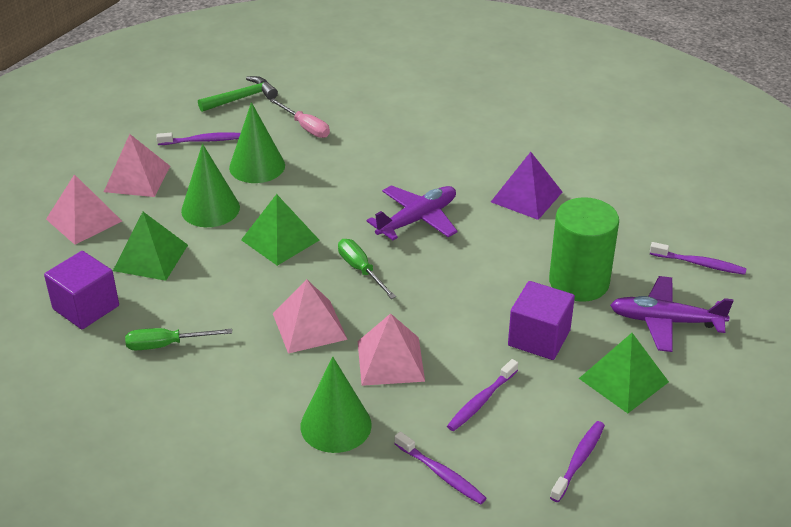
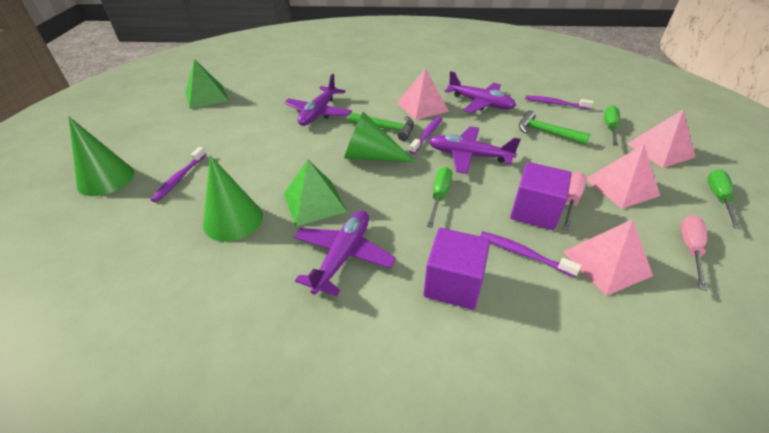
green cylinder: 1 -> 0
green hammer: 1 -> 2
green pyramid: 3 -> 2
green screwdriver: 2 -> 3
pink screwdriver: 1 -> 2
purple plane: 2 -> 4
purple pyramid: 1 -> 0
purple toothbrush: 5 -> 4

